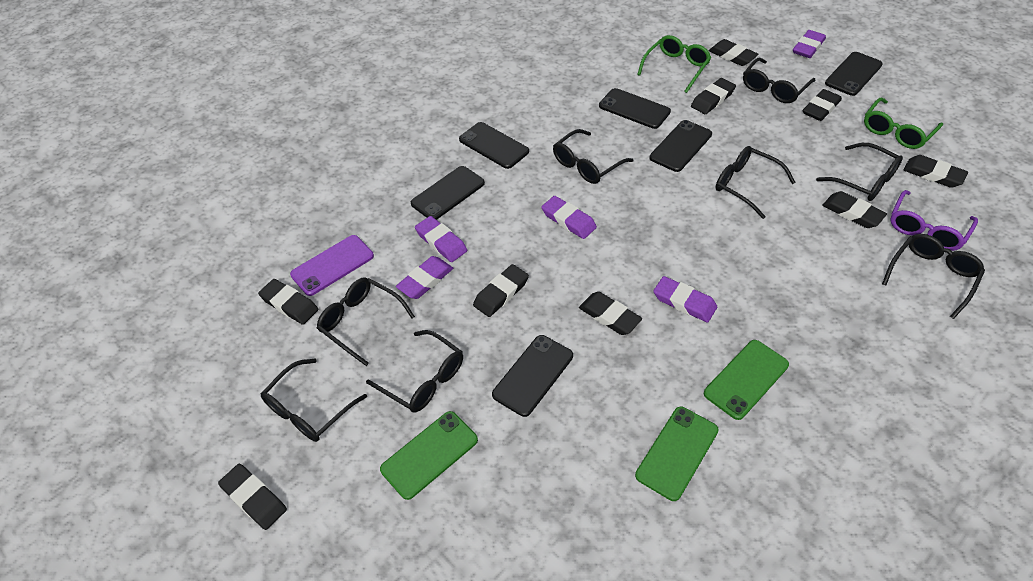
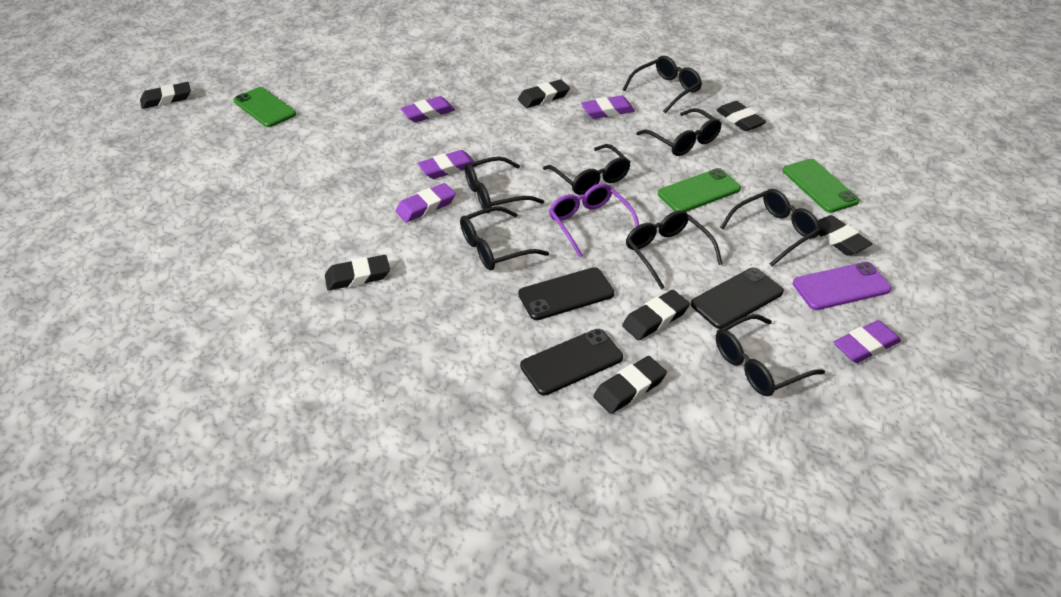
black eraser: 9 -> 7
black phone: 6 -> 3
green glasses: 2 -> 0

